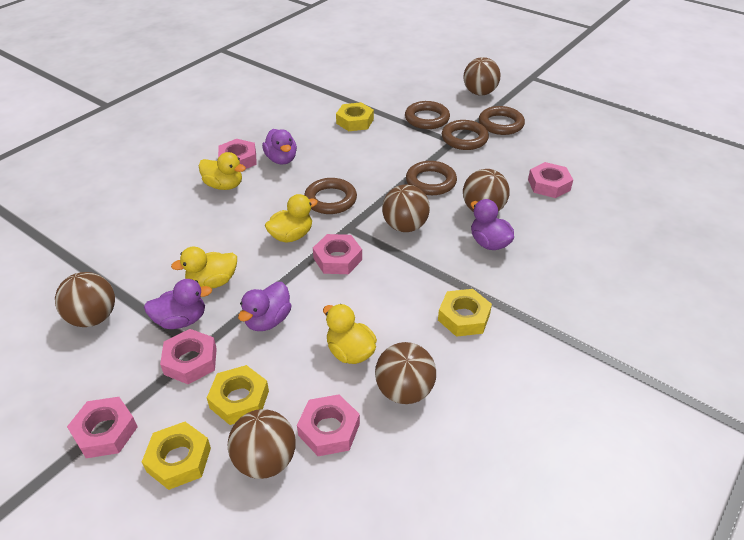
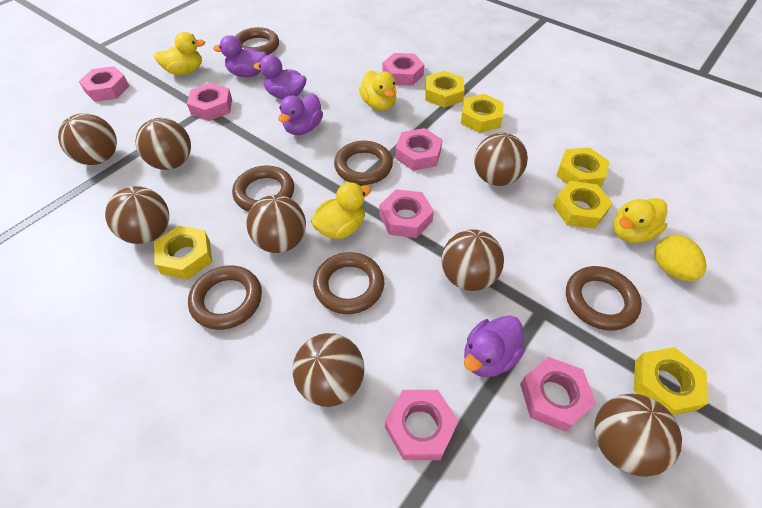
brown ball: 6 -> 8
brown ring: 5 -> 6
pink nut: 6 -> 7
yellow egg: 0 -> 1
yellow nut: 4 -> 6

